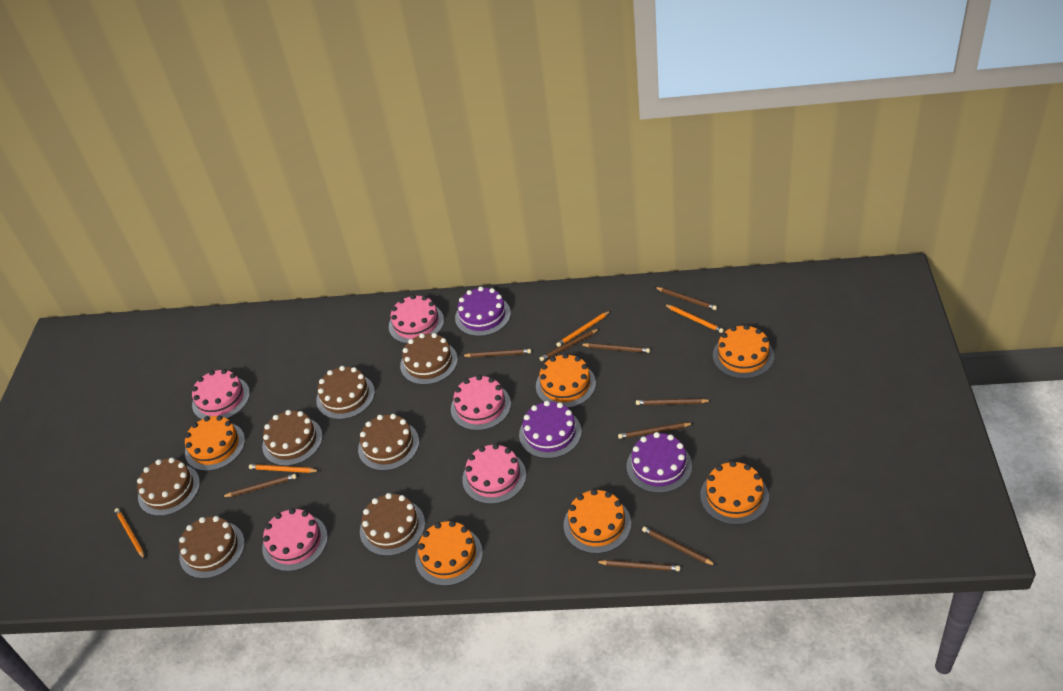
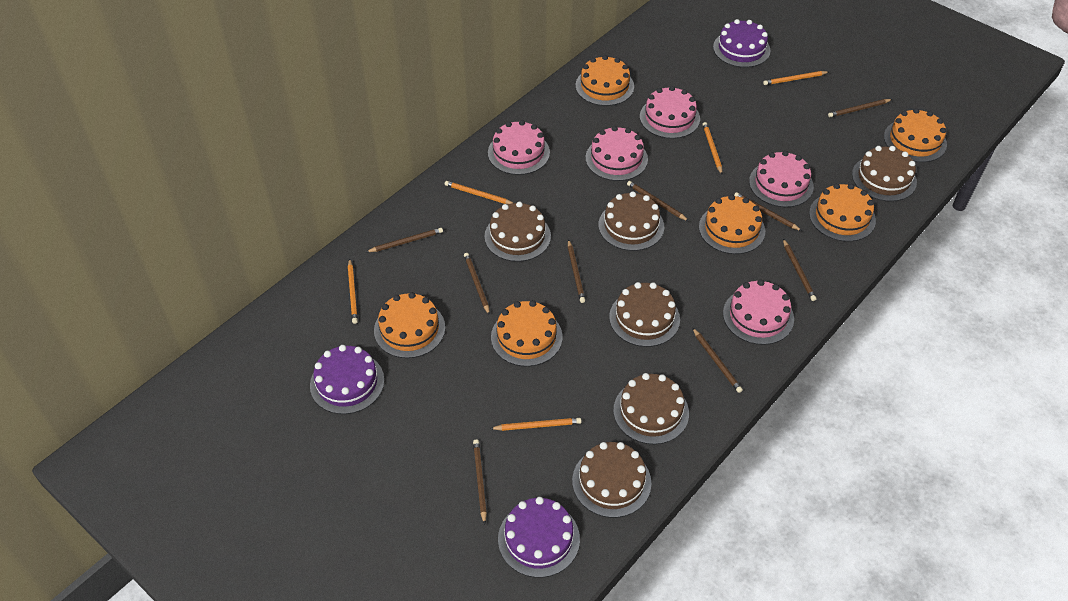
brown cake: 7 -> 6
orange pencil: 4 -> 5

